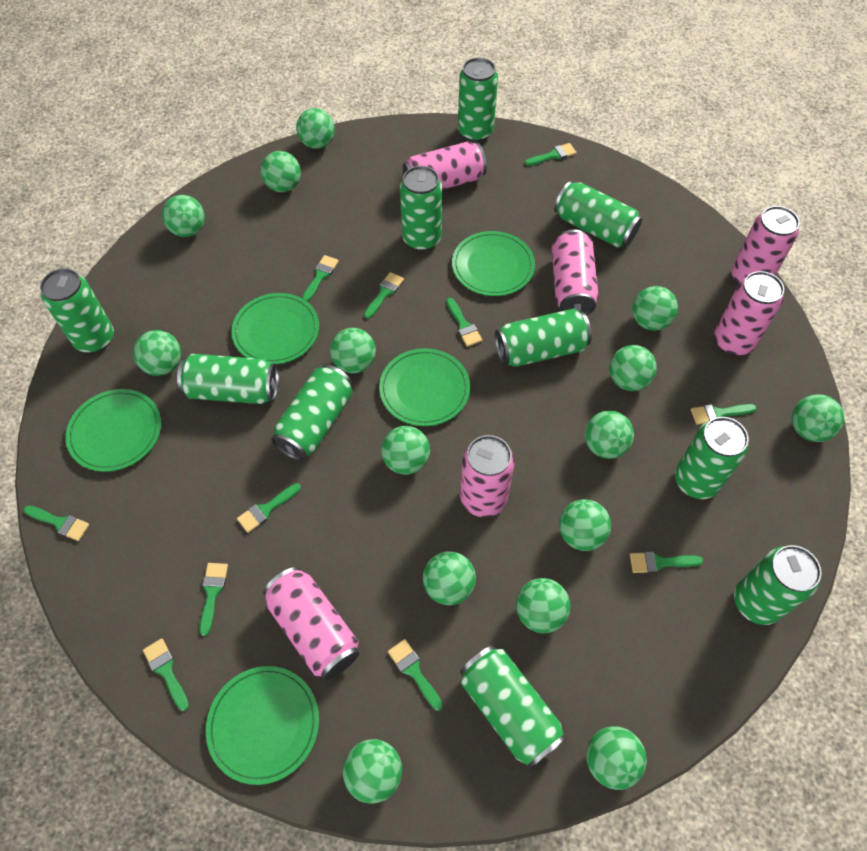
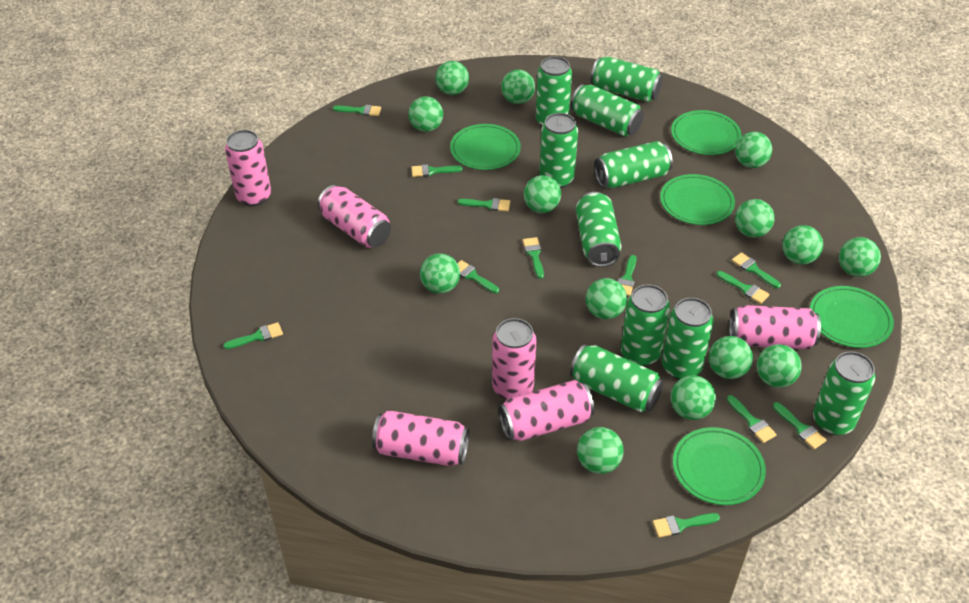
green ball: 15 -> 14
green brush: 11 -> 12

